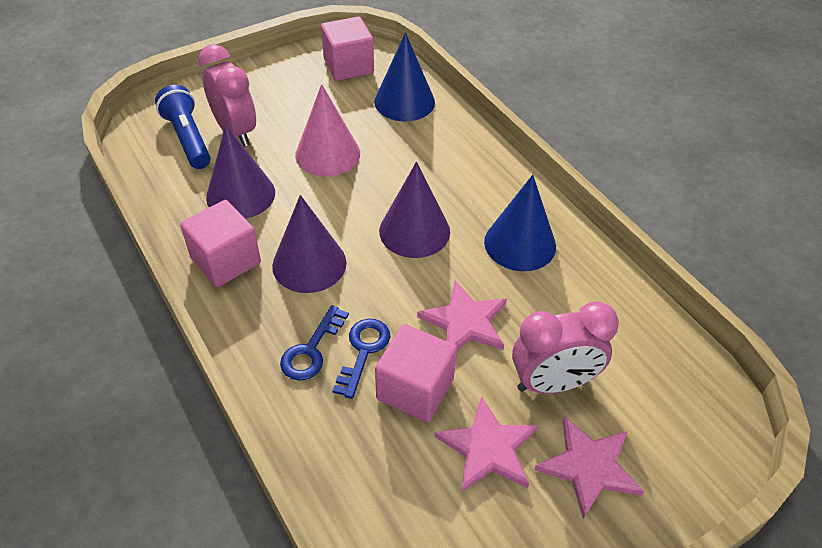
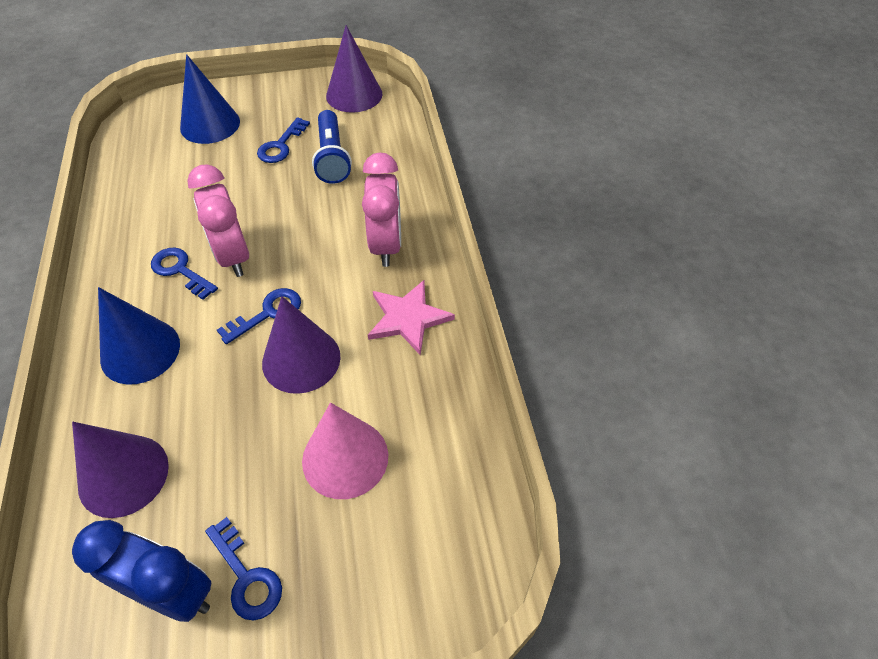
blue clock: 0 -> 1
blue key: 2 -> 4
pink cube: 3 -> 0
pink star: 3 -> 1

